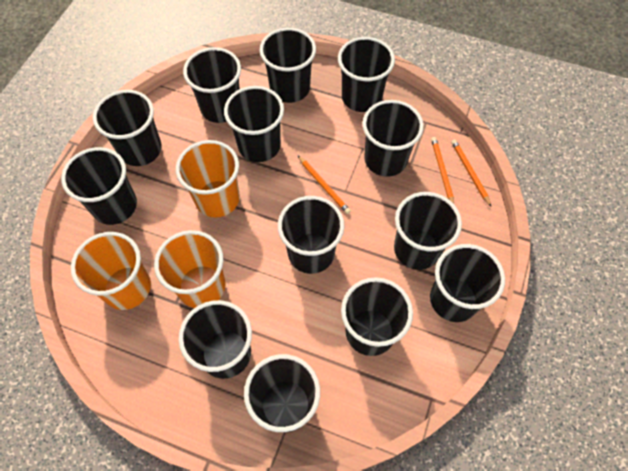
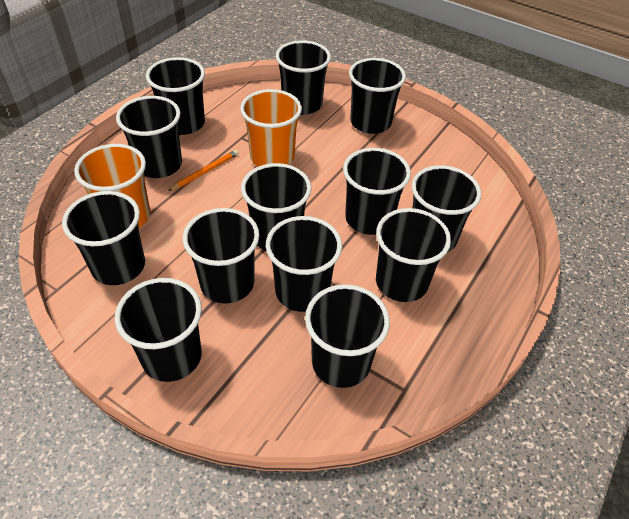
orange cup: 3 -> 2
orange pencil: 3 -> 1

